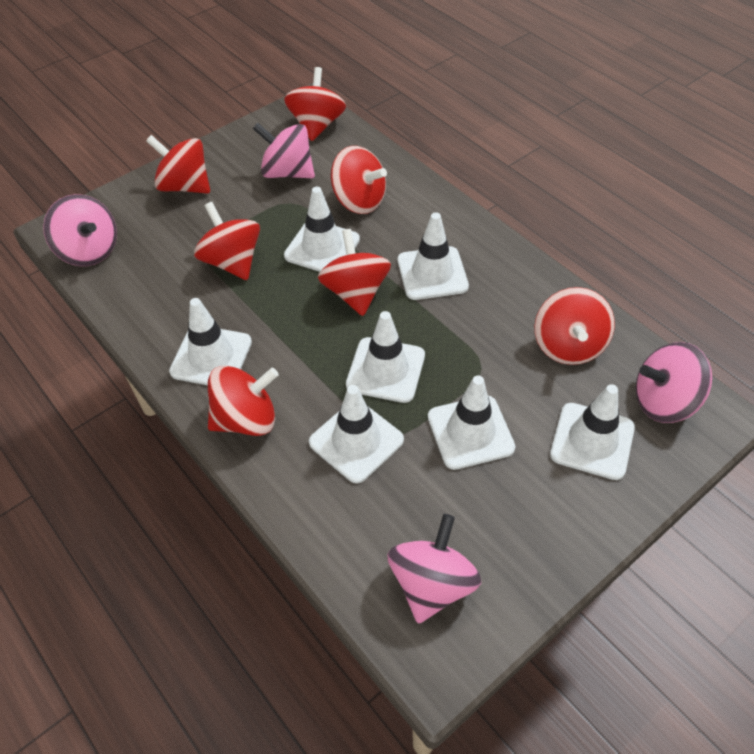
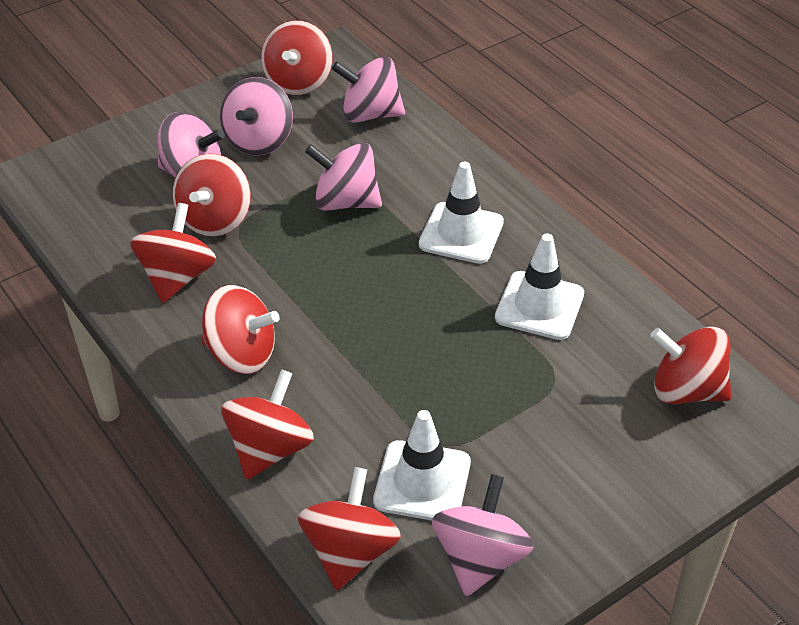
pink spinning top: 4 -> 5
white traffic cone: 7 -> 3

